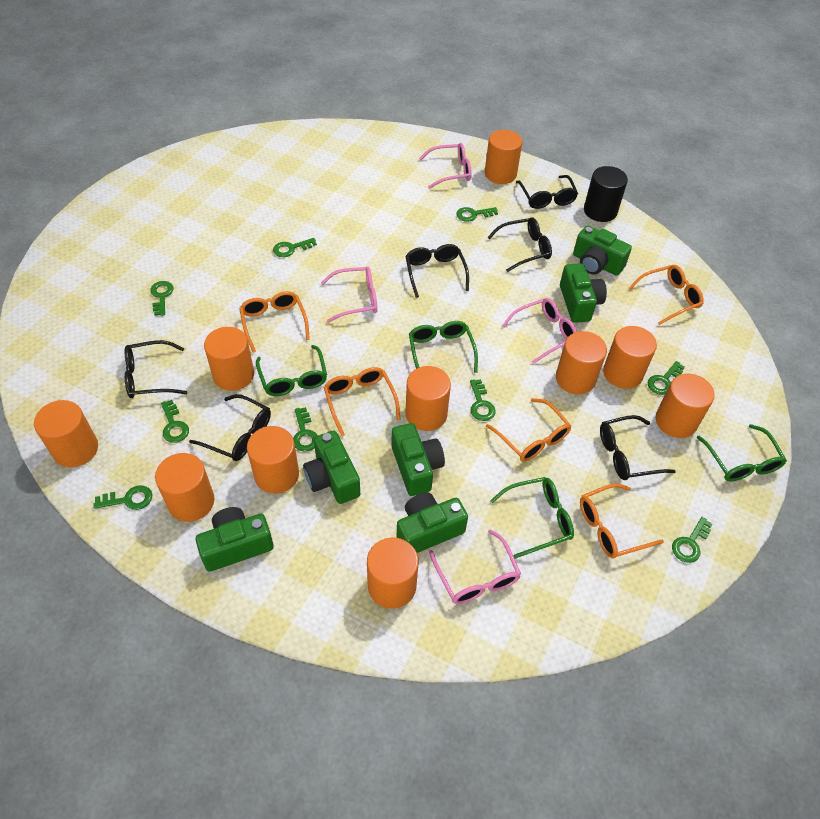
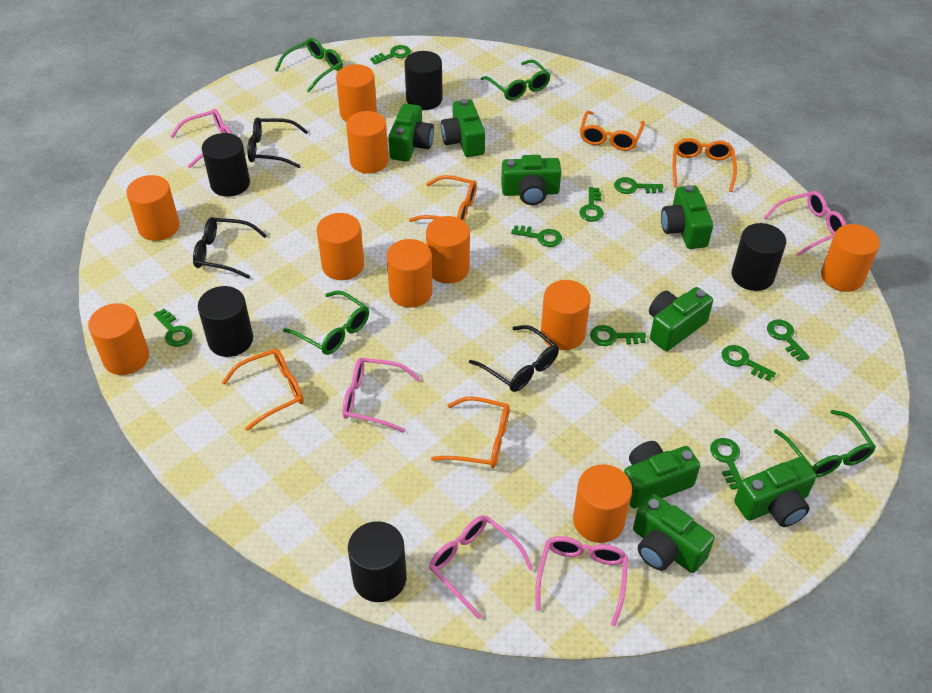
black cylinder: 1 -> 5
black glasses: 6 -> 3
green camera: 6 -> 8
pink glasses: 4 -> 5

